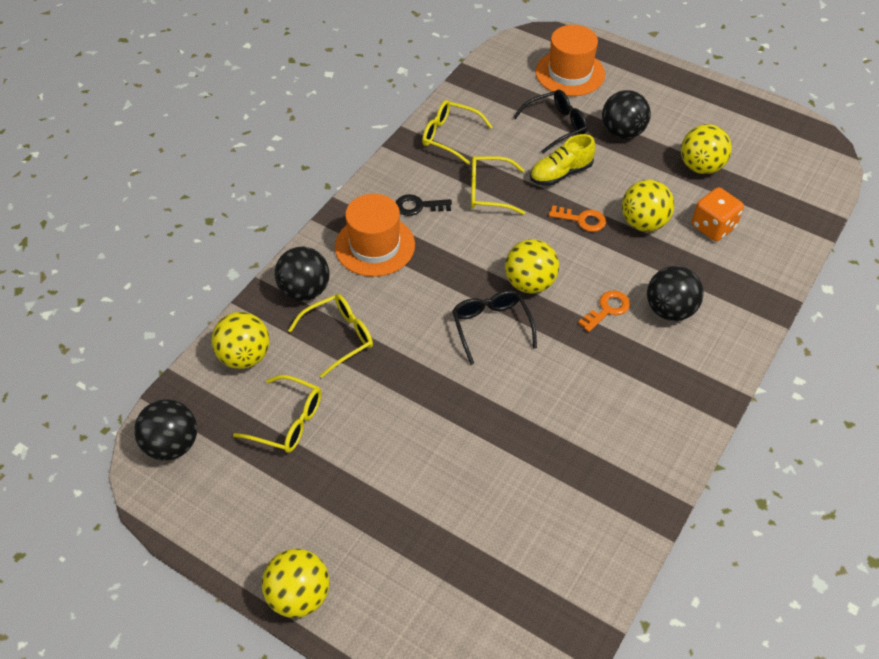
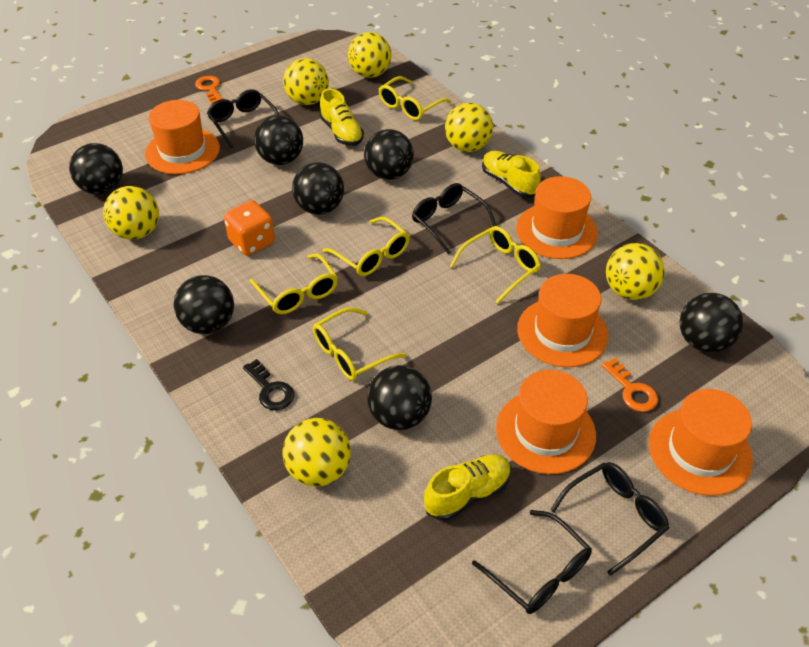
black ball: 4 -> 7
black glasses: 2 -> 4
orange hat: 2 -> 5
yellow ball: 5 -> 6
yellow glasses: 4 -> 5
yellow shoe: 1 -> 3

